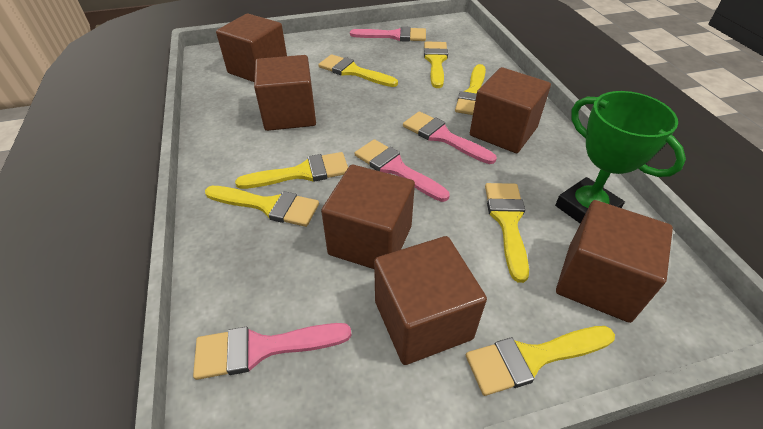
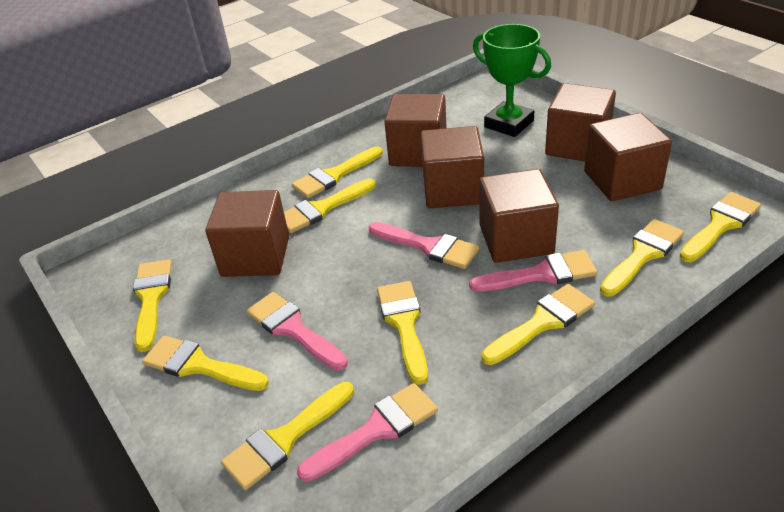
yellow brush: 7 -> 9

